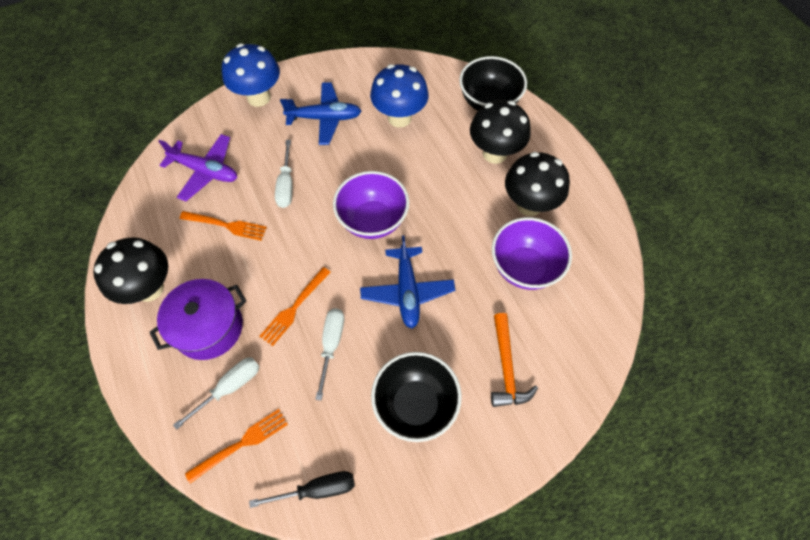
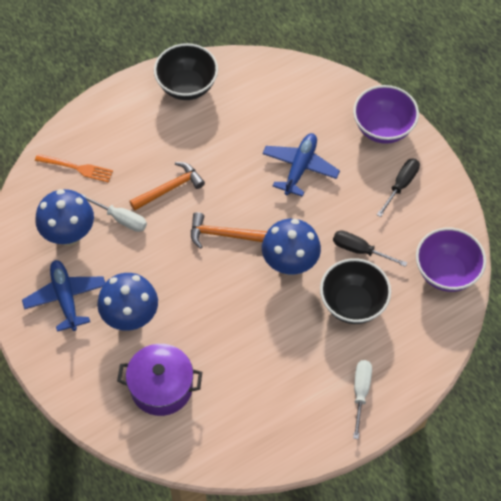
black mushroom: 3 -> 0
black screwdriver: 1 -> 2
blue mushroom: 2 -> 3
orange fork: 3 -> 1
orange hammer: 1 -> 2
purple plane: 1 -> 0
white screwdriver: 3 -> 2

